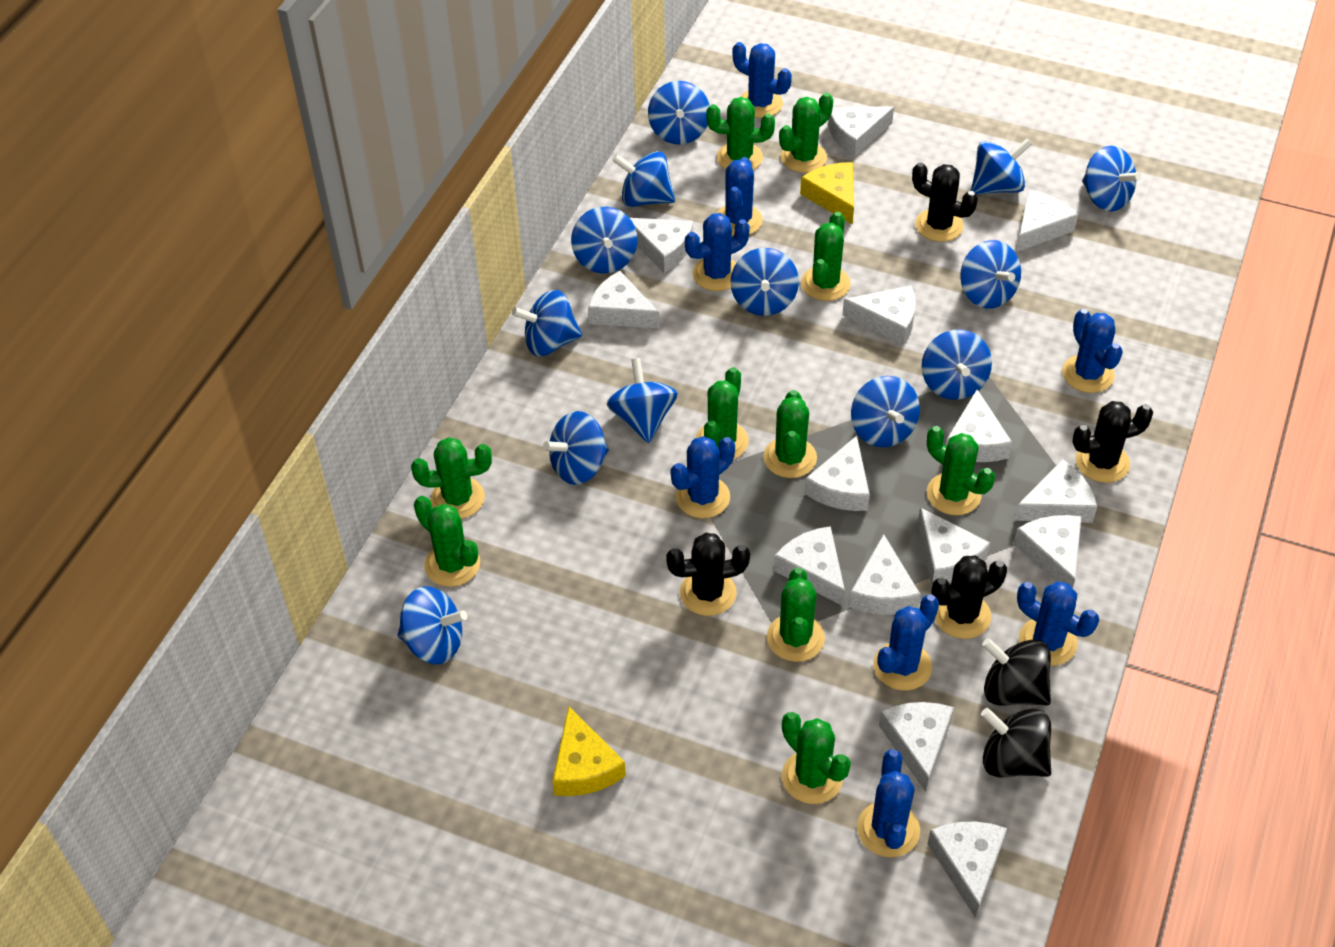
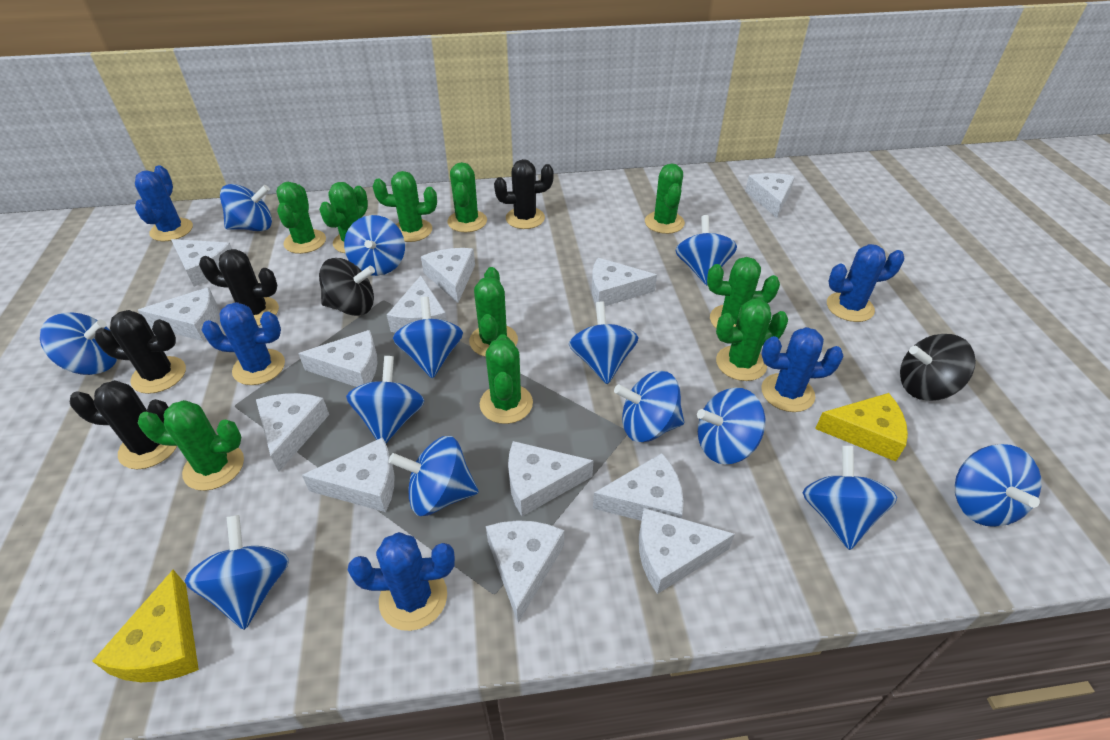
blue cactus: 8 -> 5
white cheese: 14 -> 13

